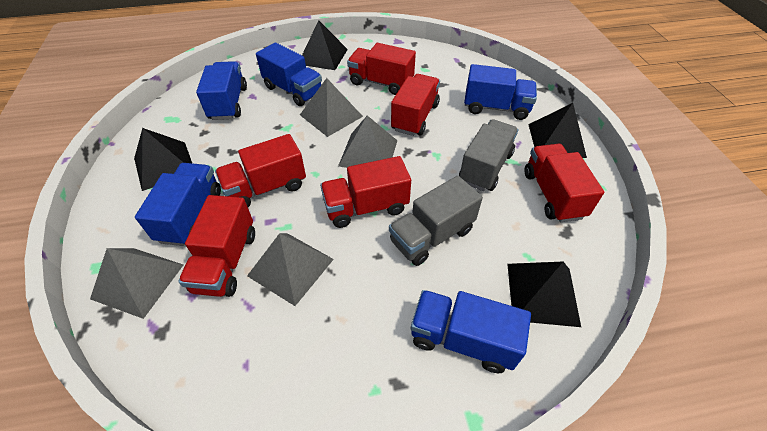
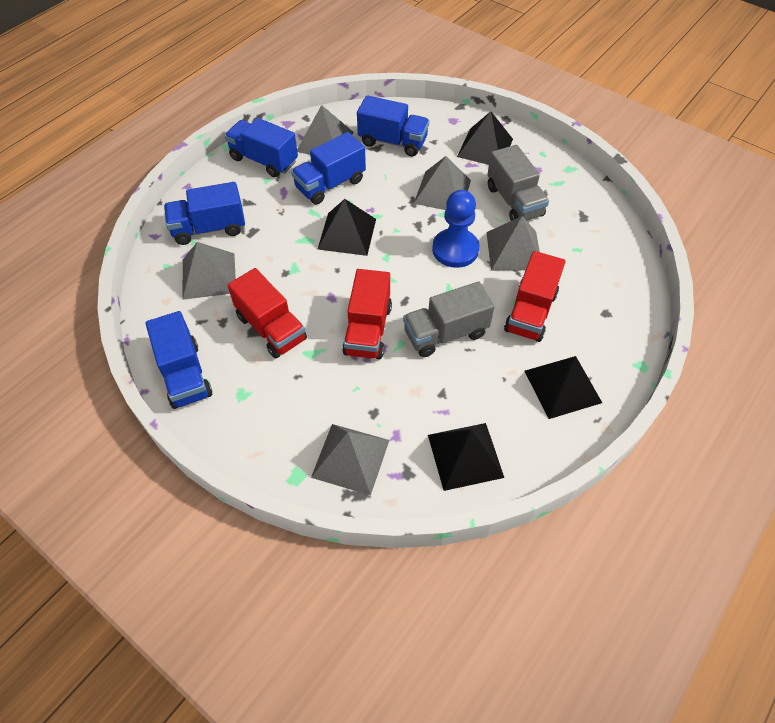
blue pawn: 0 -> 1
grey pyramid: 4 -> 5
red truck: 6 -> 3

